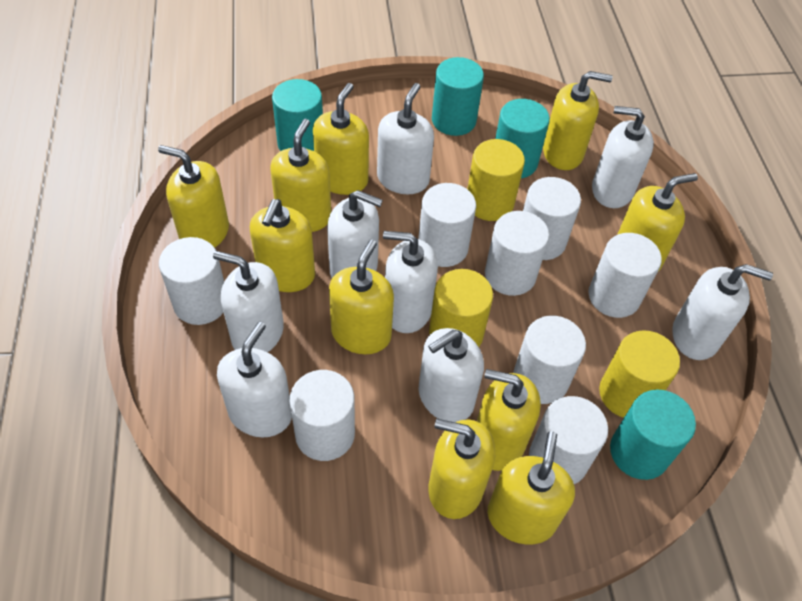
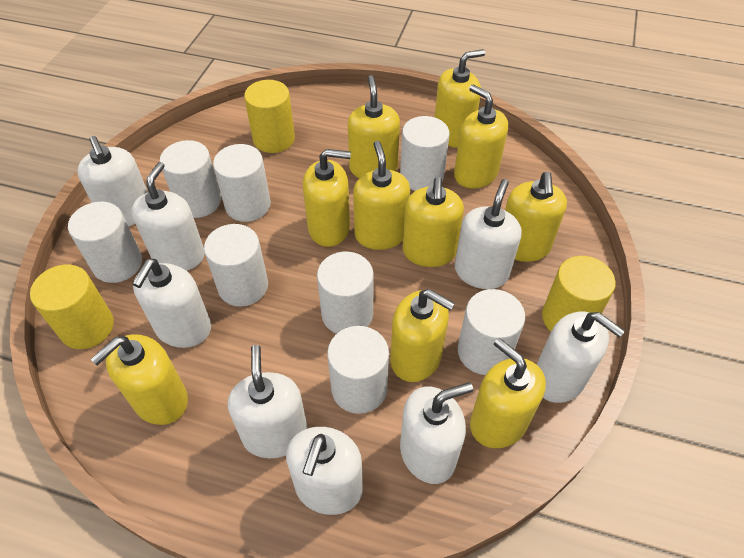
turquoise cylinder: 4 -> 0

